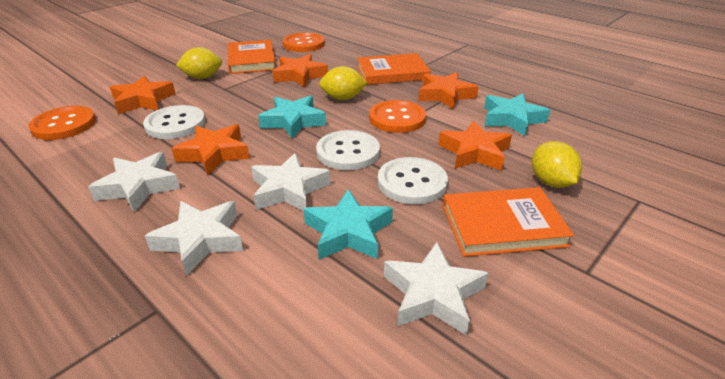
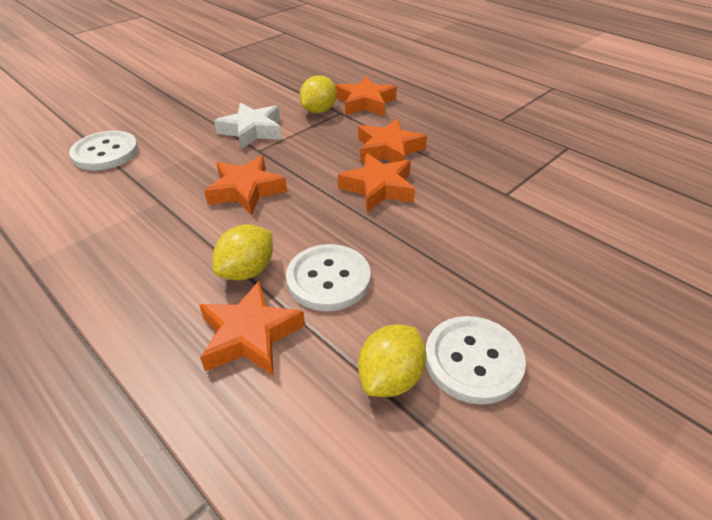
orange book: 3 -> 0
orange button: 3 -> 0
turquoise star: 3 -> 0
white star: 4 -> 1

